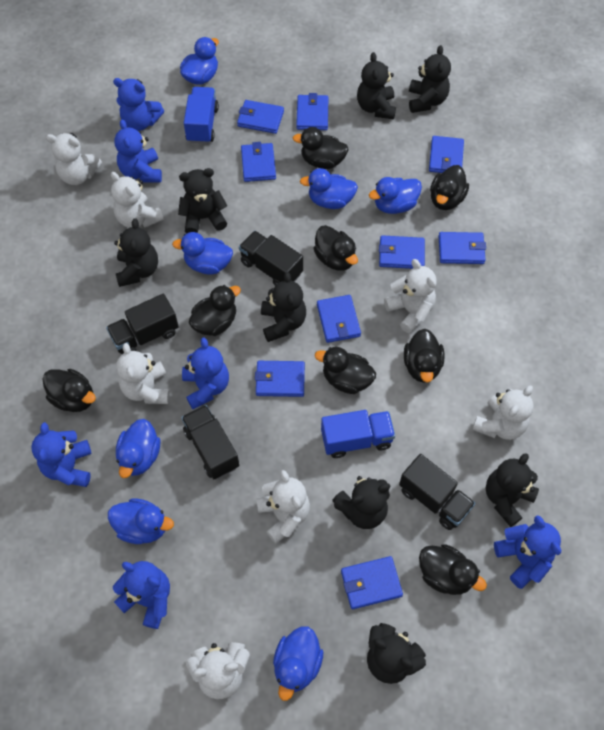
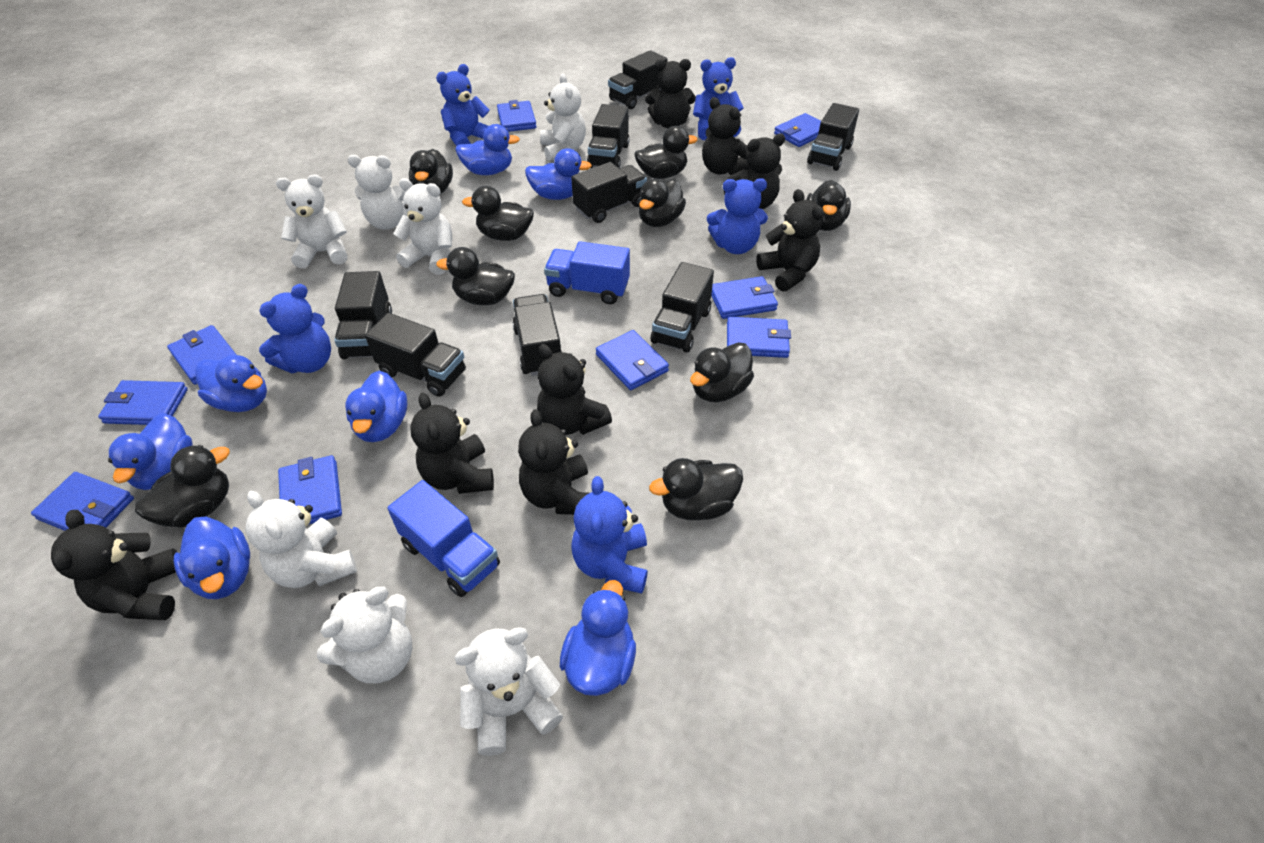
black duck: 8 -> 9
black truck: 4 -> 8
blue teddy bear: 6 -> 5

